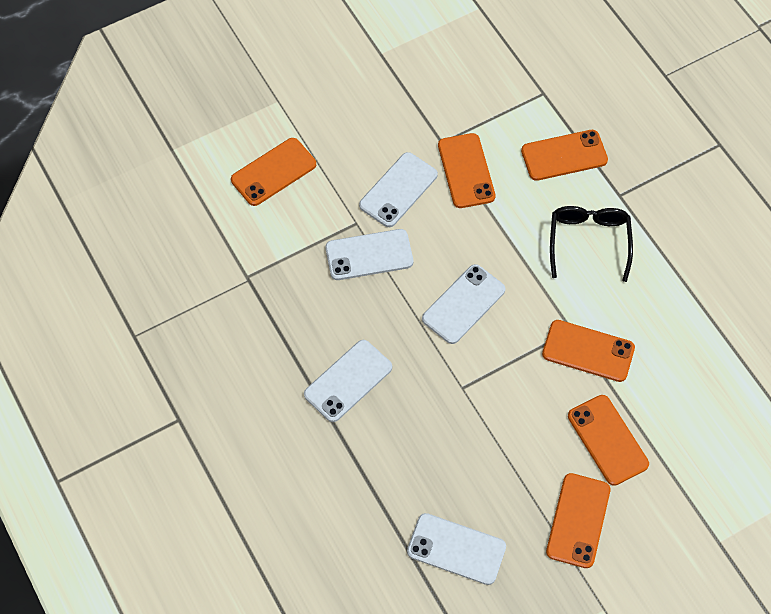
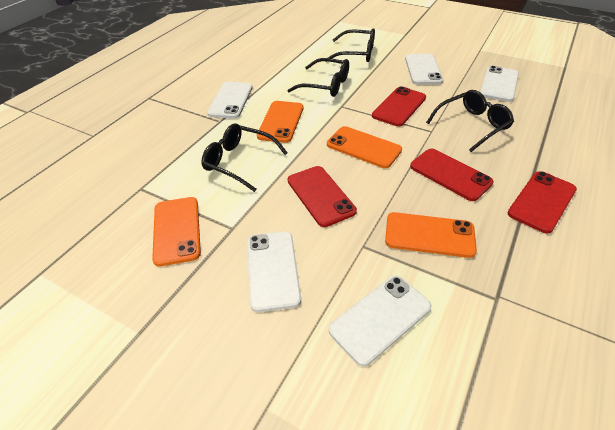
black glasses: 1 -> 4
orange phone: 6 -> 4
red phone: 0 -> 4

